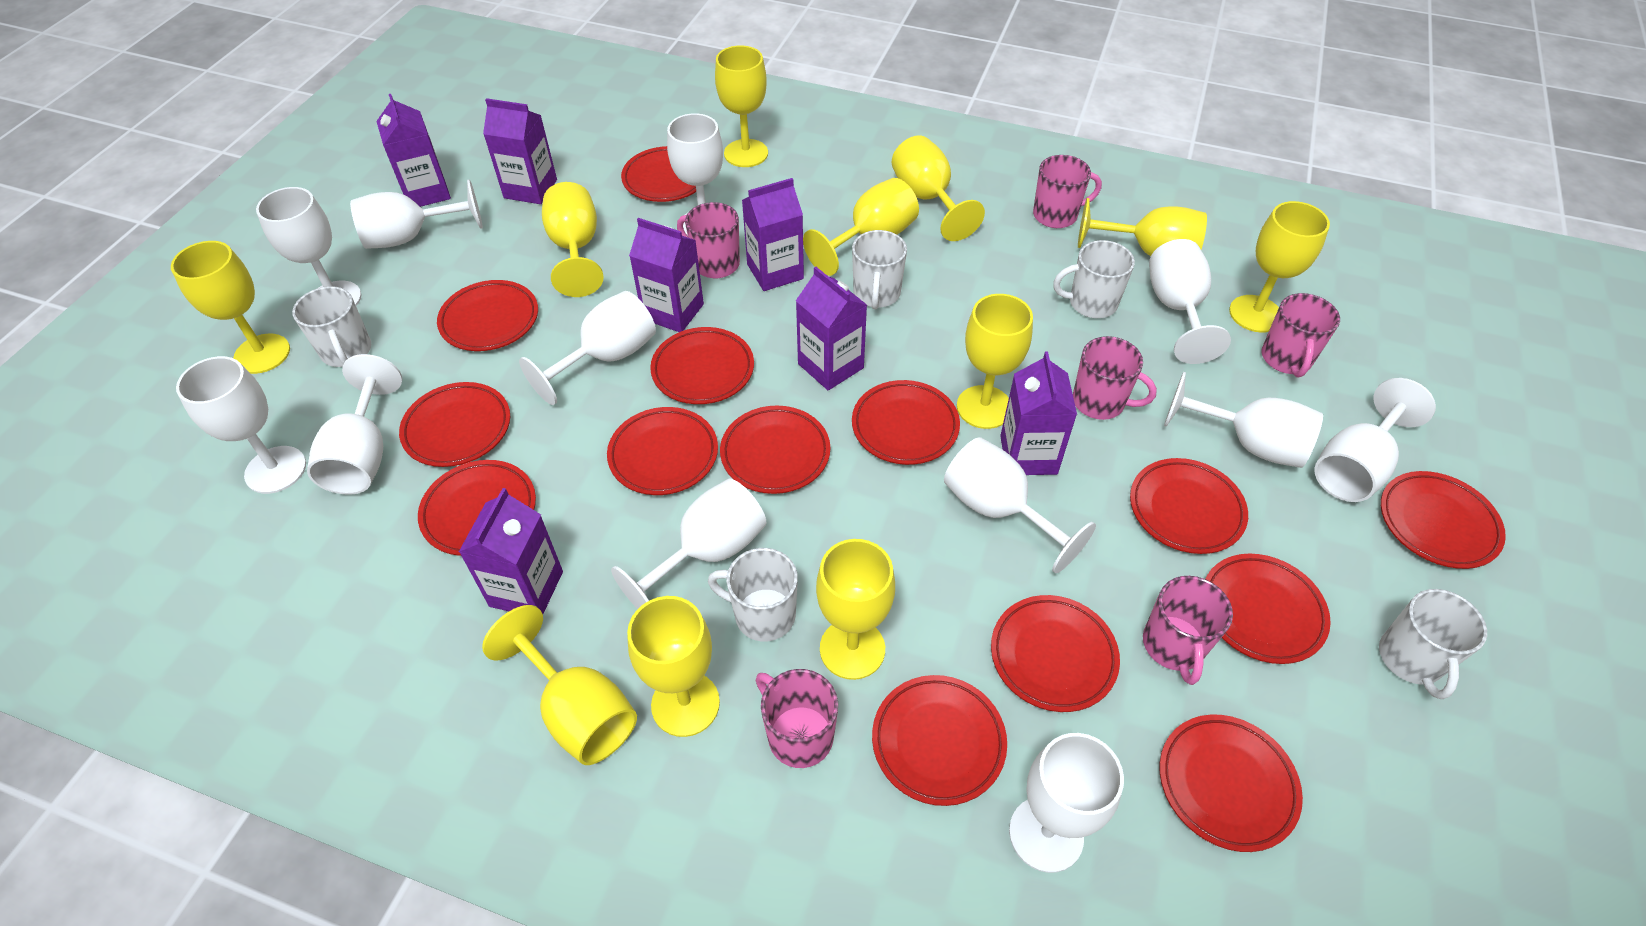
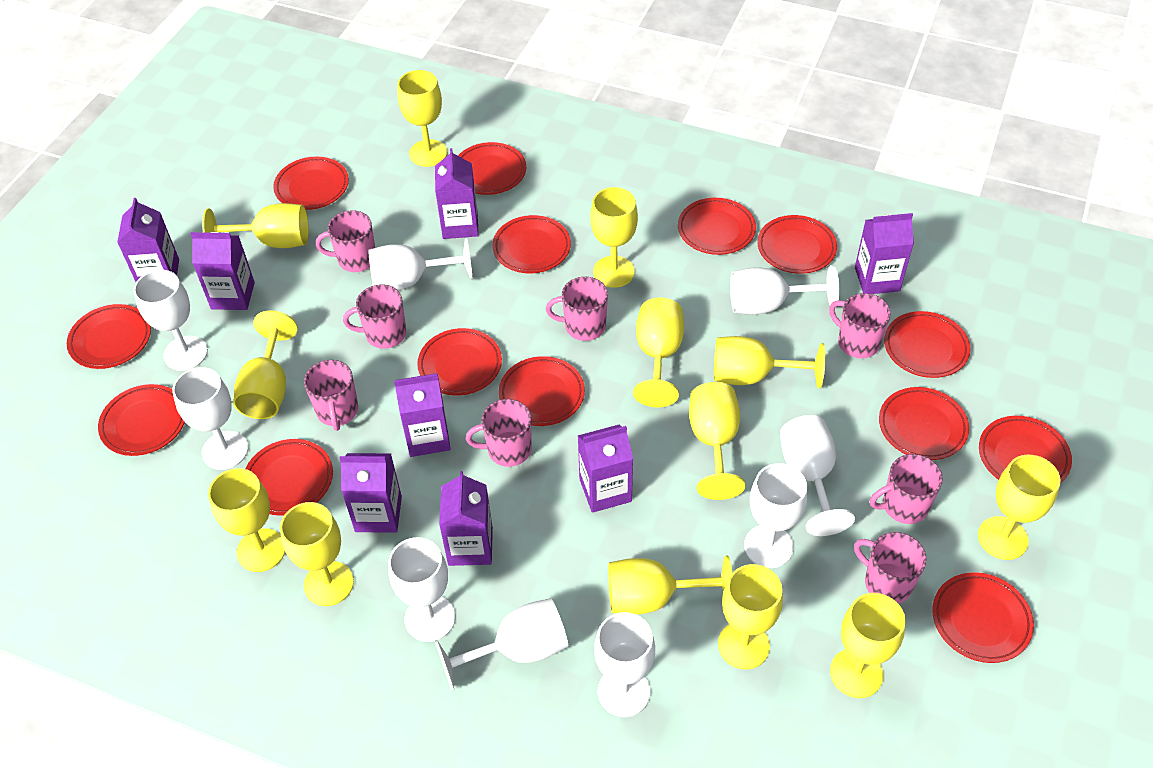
pink mug: 6 -> 8
purple carton: 7 -> 8
white goblet: 12 -> 9
white mug: 5 -> 0
yellow goblet: 11 -> 13

